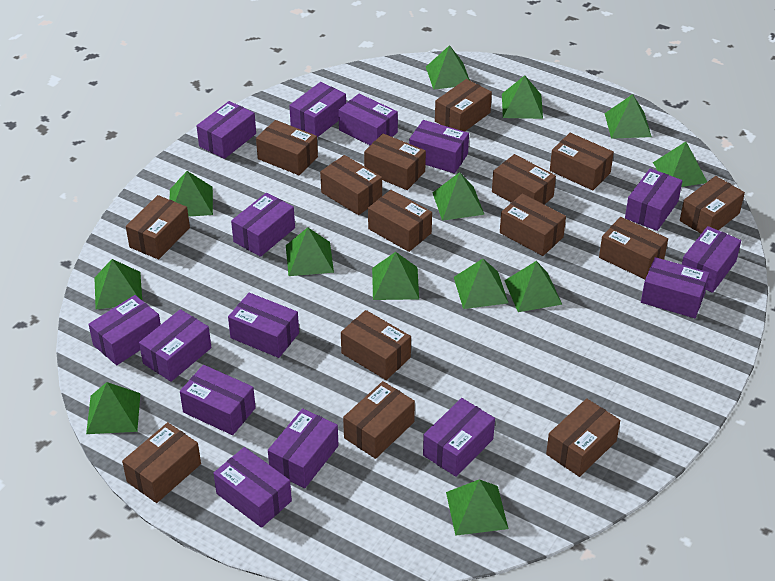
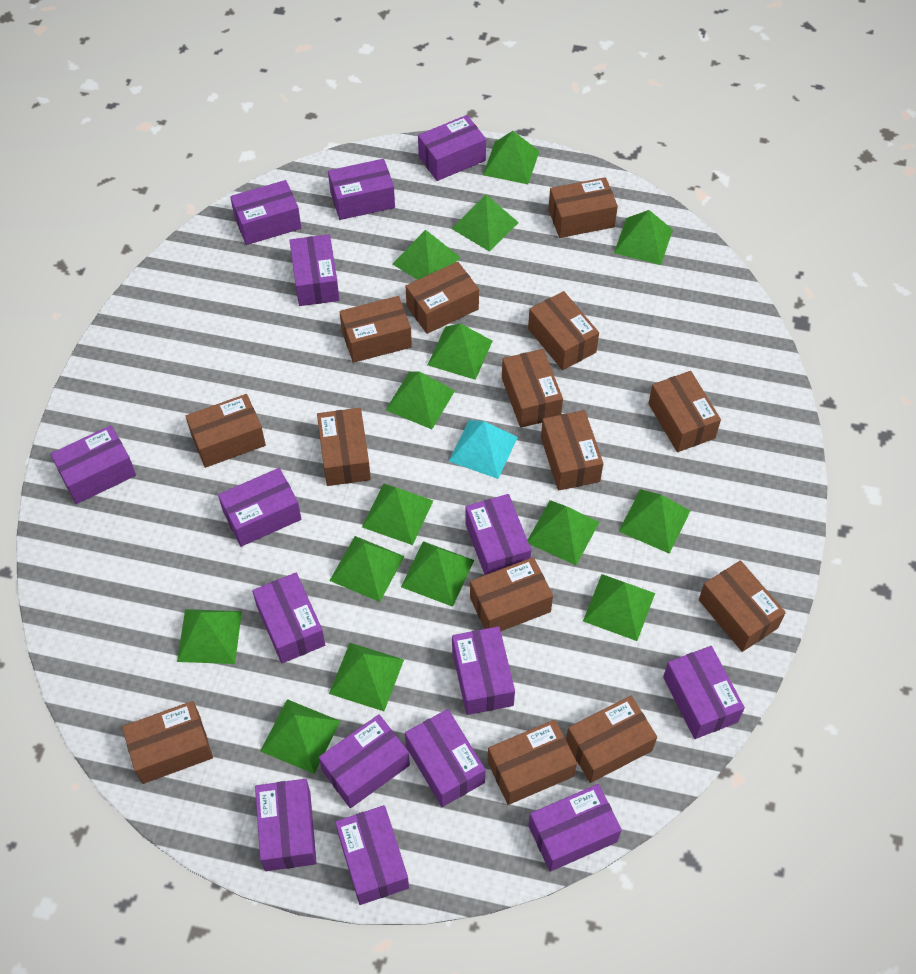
brown box: 15 -> 14
green pyramid: 13 -> 15
turquoise pyramid: 0 -> 1

